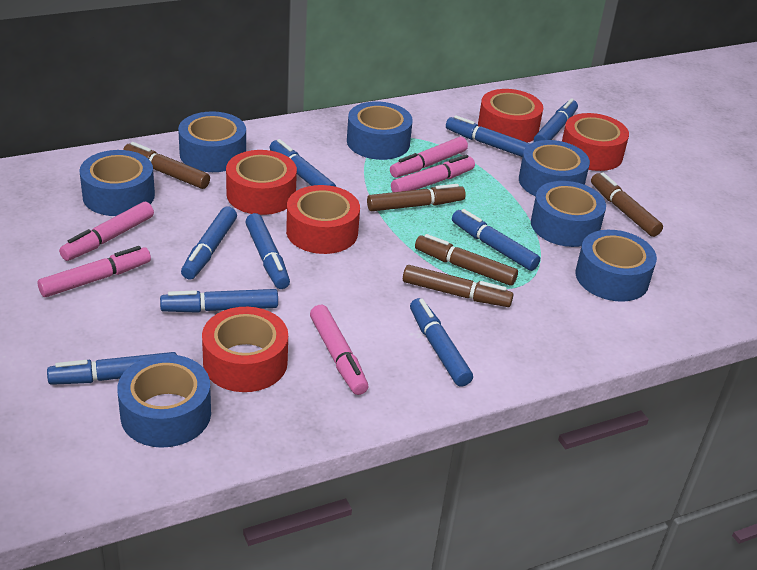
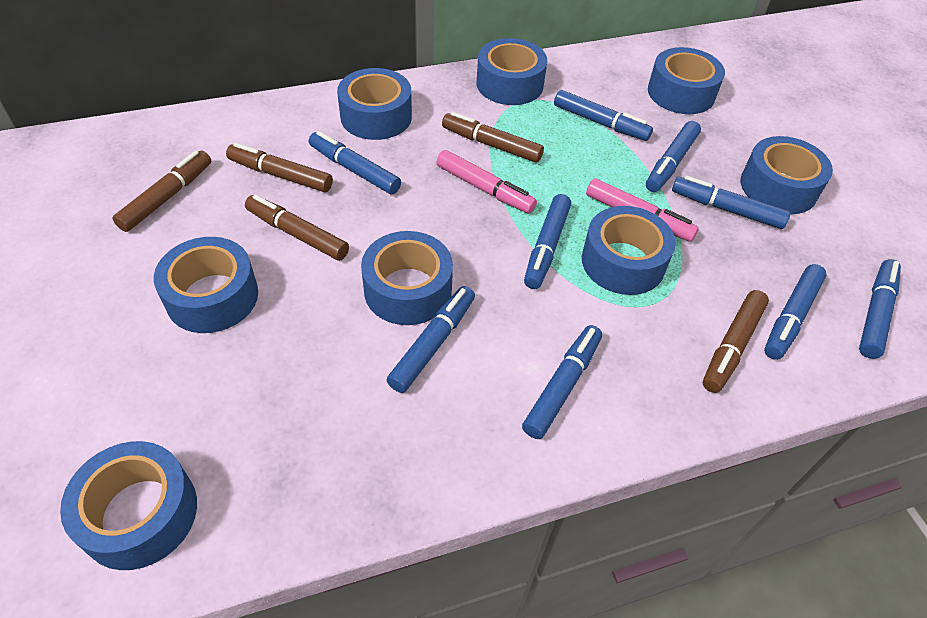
blue tape: 7 -> 8
pink marker: 5 -> 2
red tape: 5 -> 0

